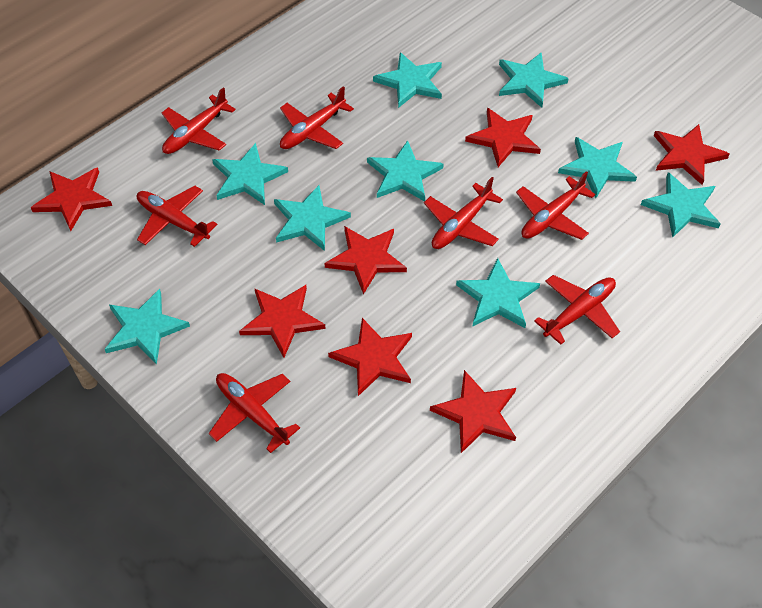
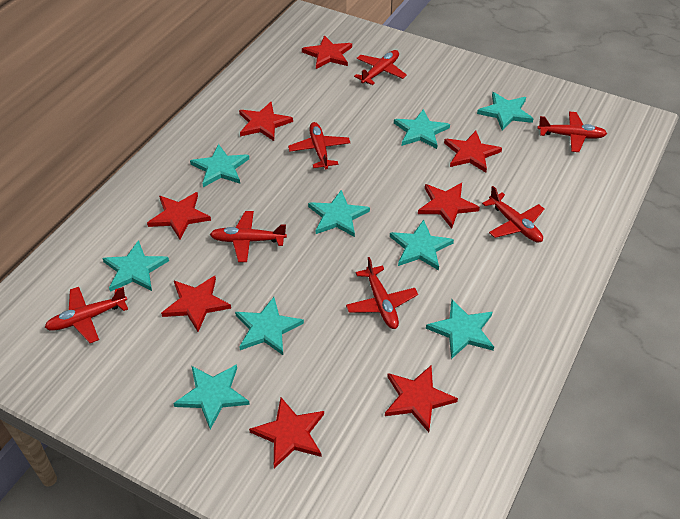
red star: 7 -> 8

